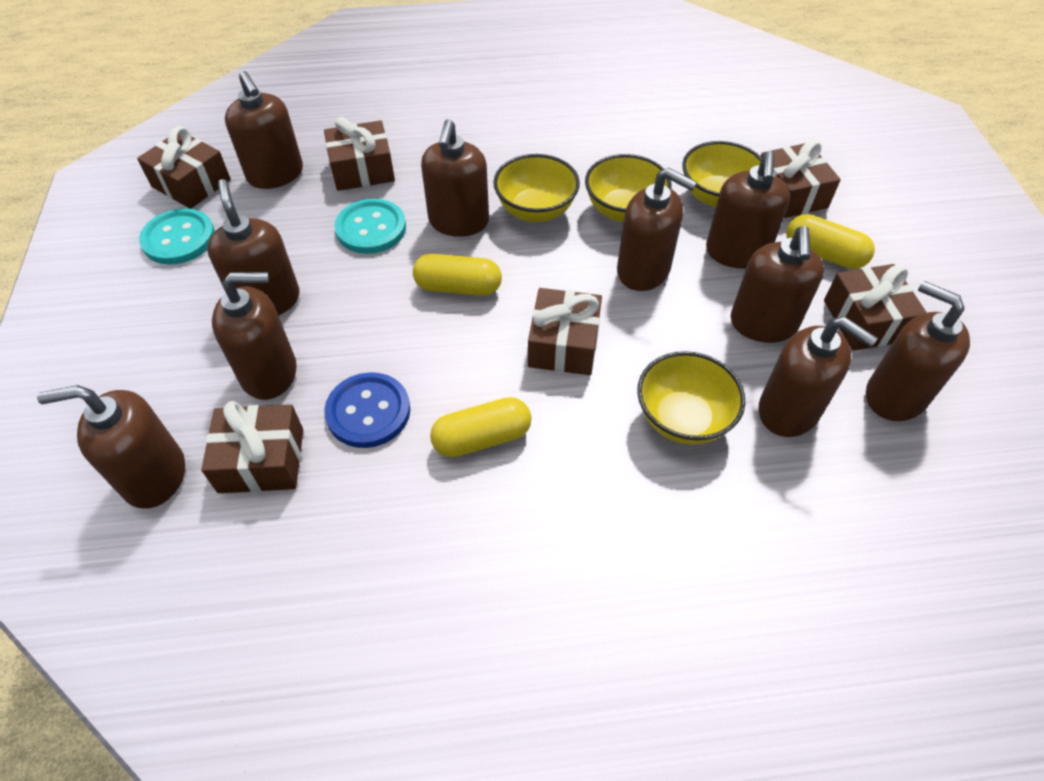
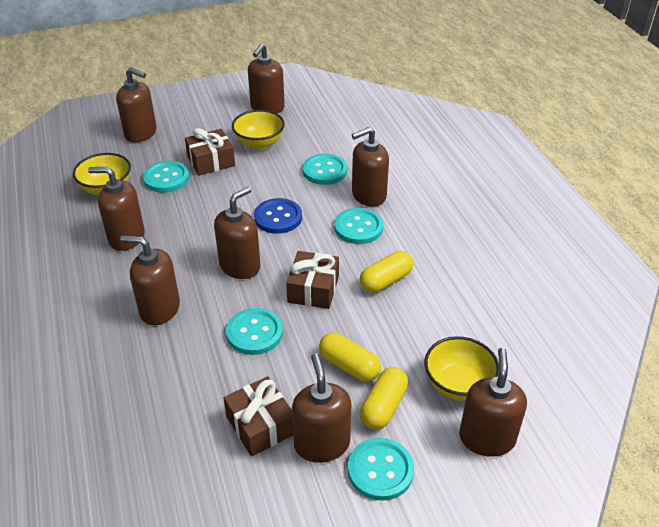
brown gift: 6 -> 3
brown soap dispenser: 10 -> 8
turquoise button: 2 -> 5
yellow bowl: 4 -> 3

